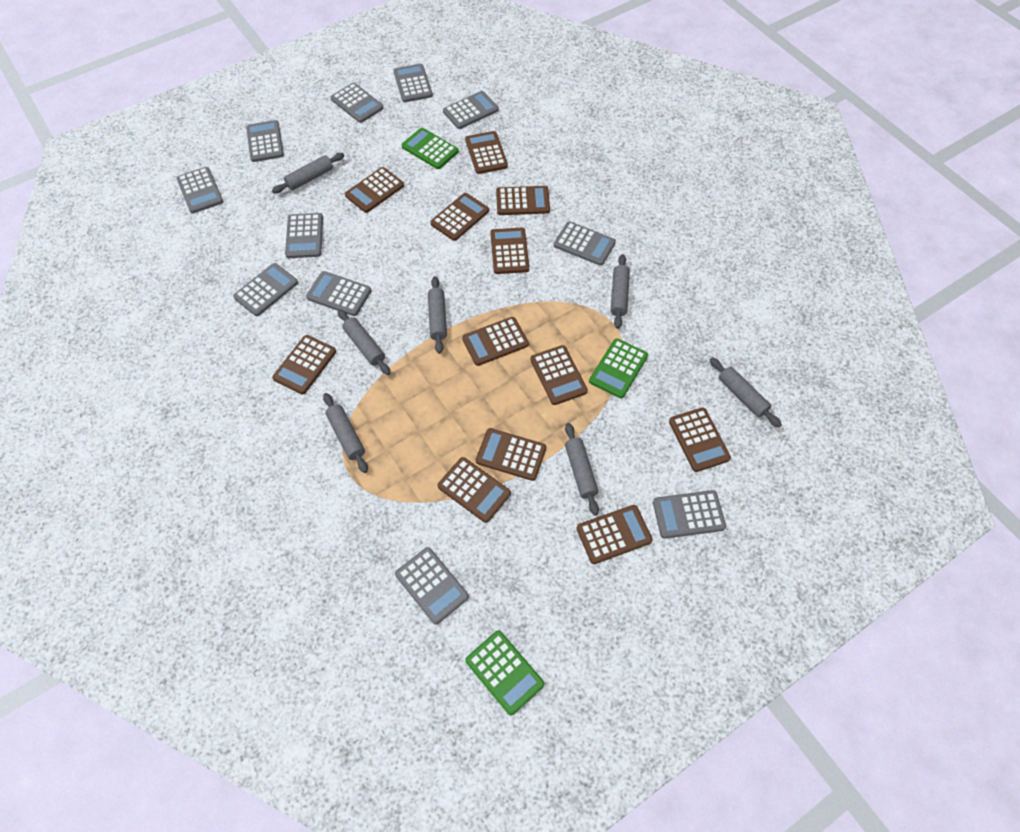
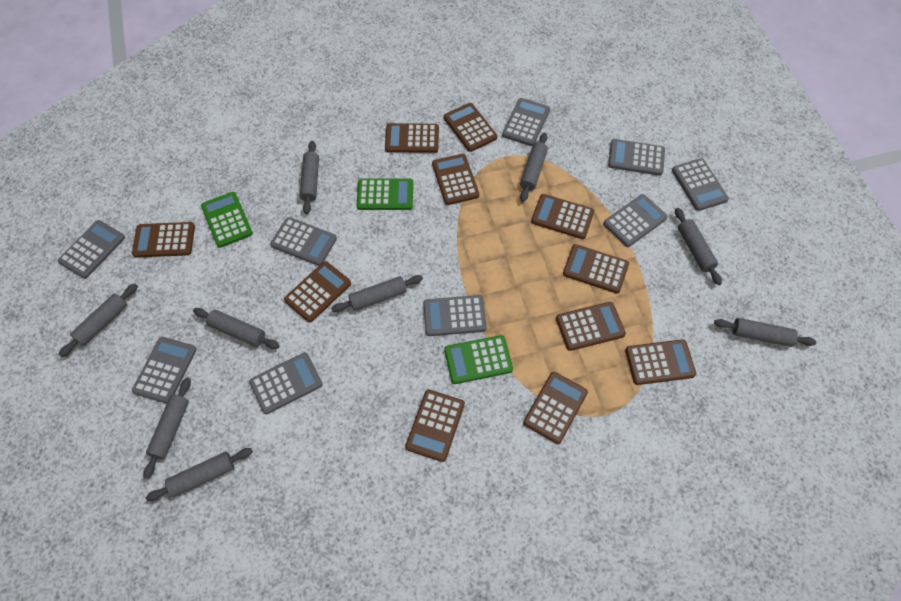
brown calculator: 12 -> 11
grey calculator: 11 -> 9
grey rolling pin: 7 -> 9

